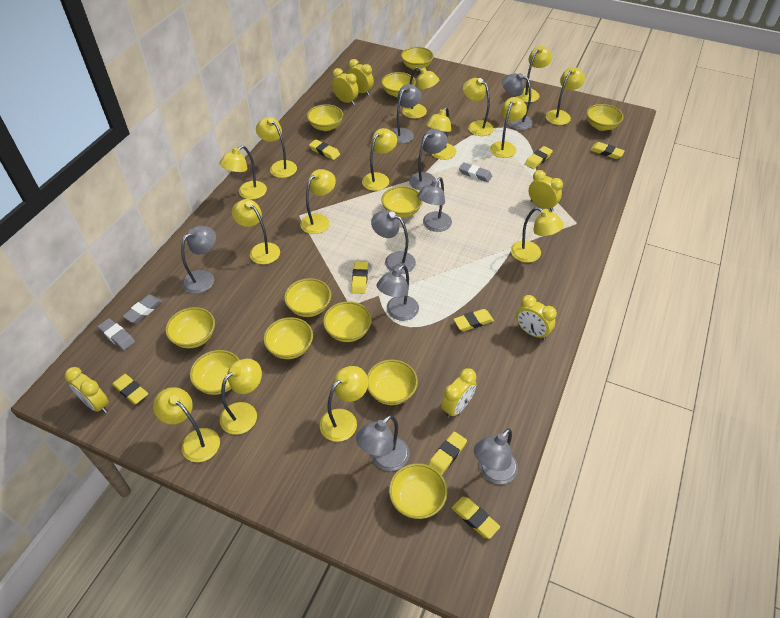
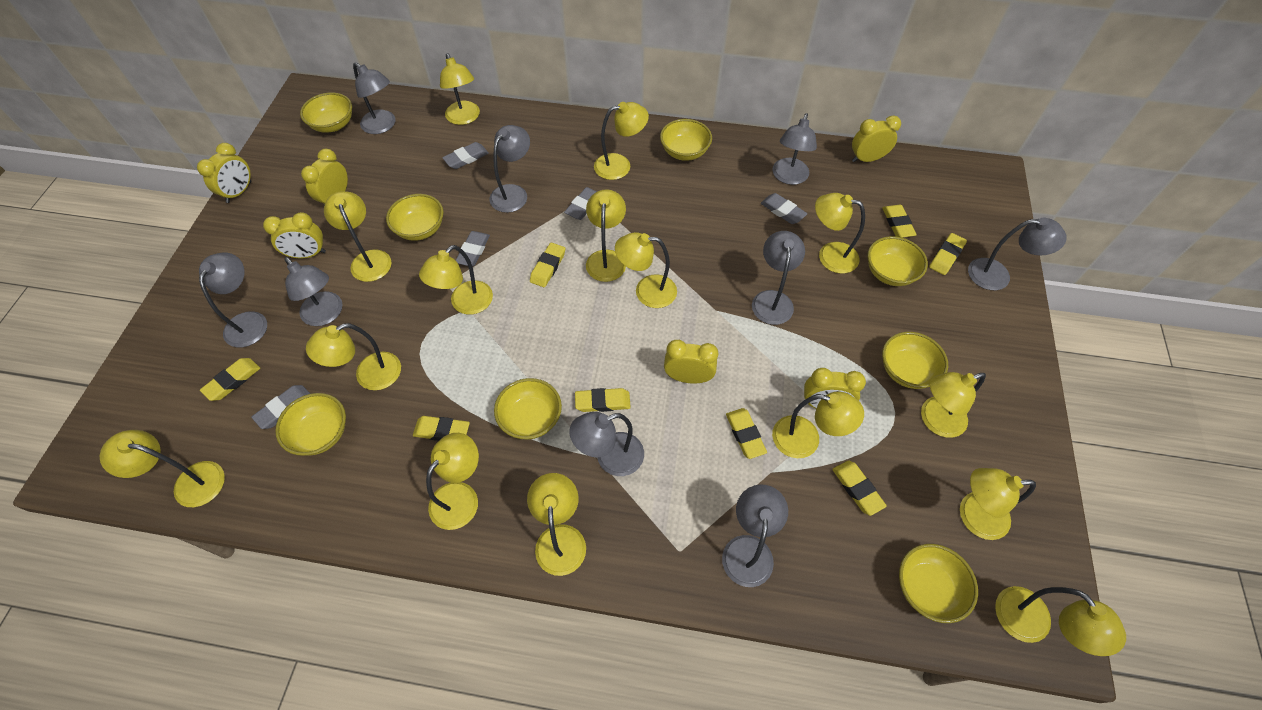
grey eraser: 3 -> 5
yellow bowl: 12 -> 8

